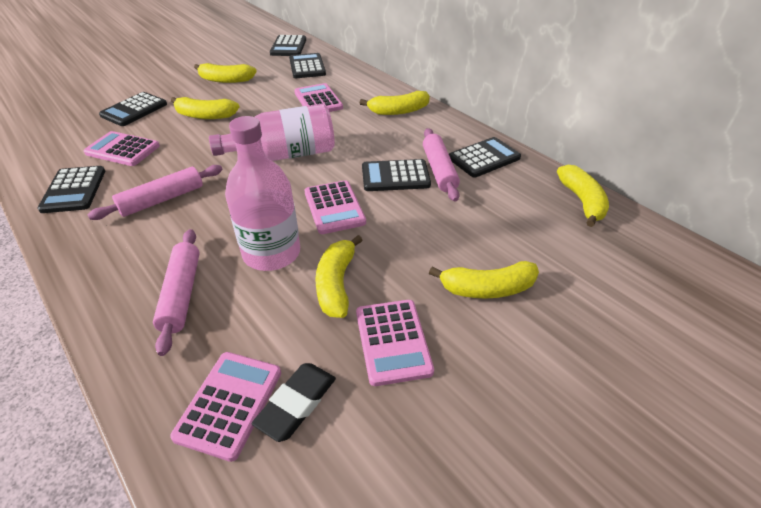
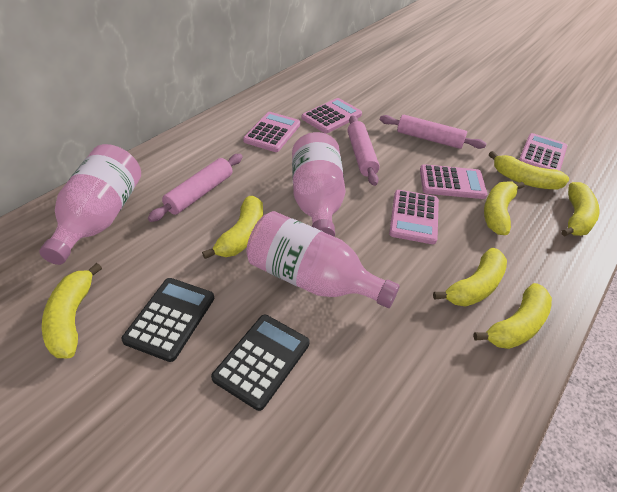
black calculator: 6 -> 2
black eraser: 1 -> 0
pink bottle: 2 -> 3
yellow banana: 6 -> 7

